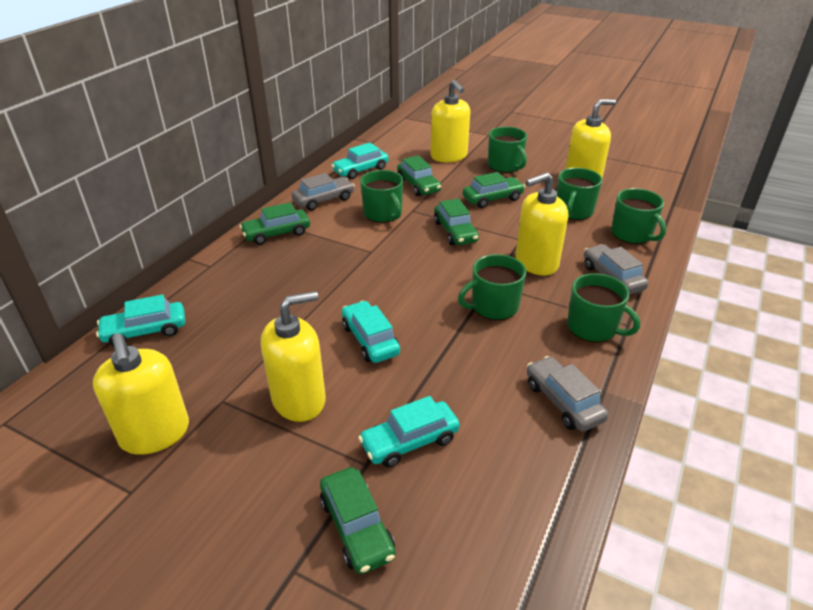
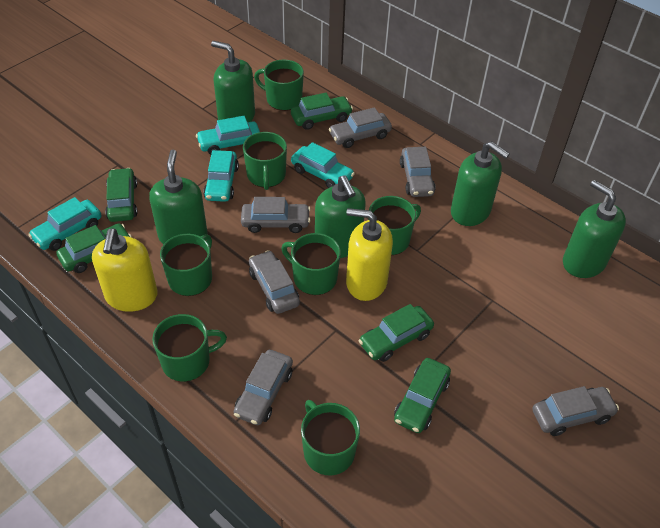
green mug: 6 -> 7
green soap dispenser: 0 -> 5
grey car: 3 -> 6
yellow soap dispenser: 5 -> 2

